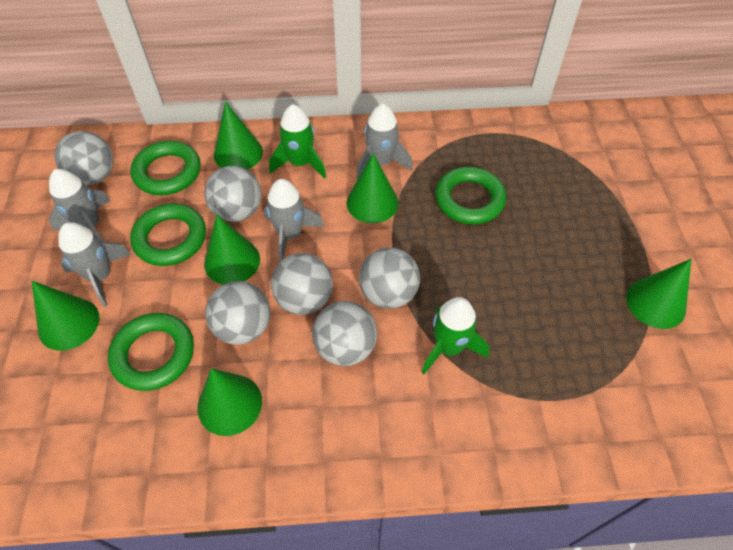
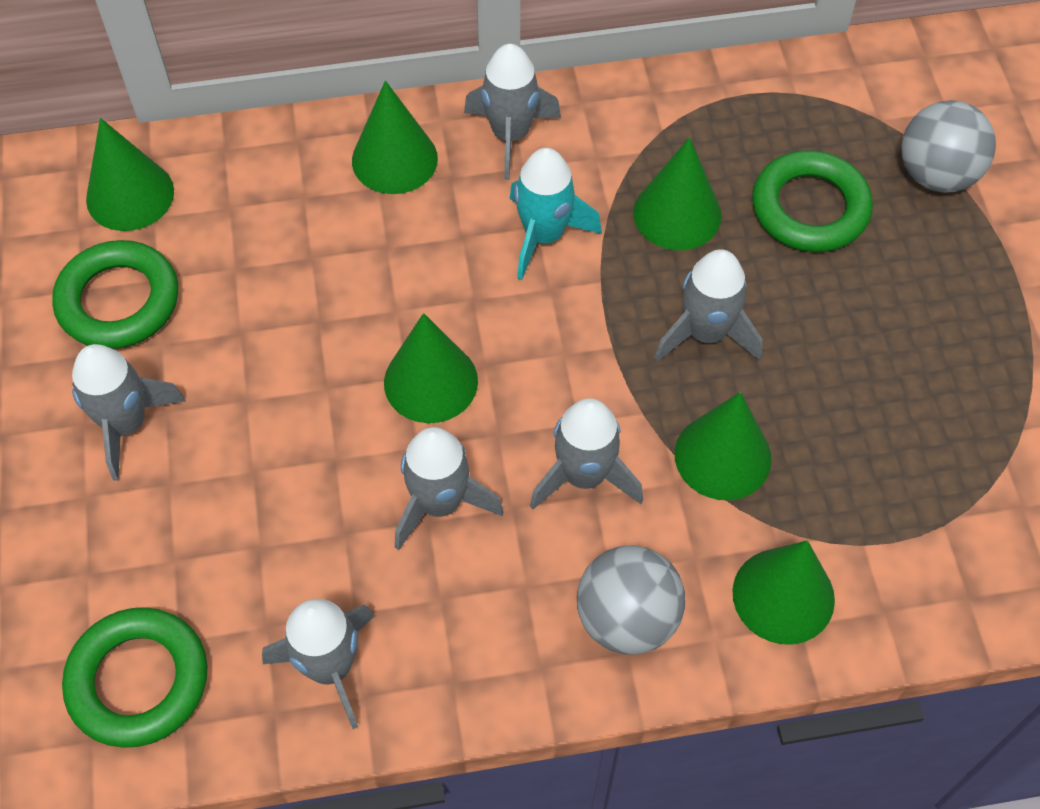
green ring: 4 -> 3
green rocket: 2 -> 0
grey ball: 6 -> 2
grey rocket: 4 -> 6
turquoise rocket: 0 -> 1

